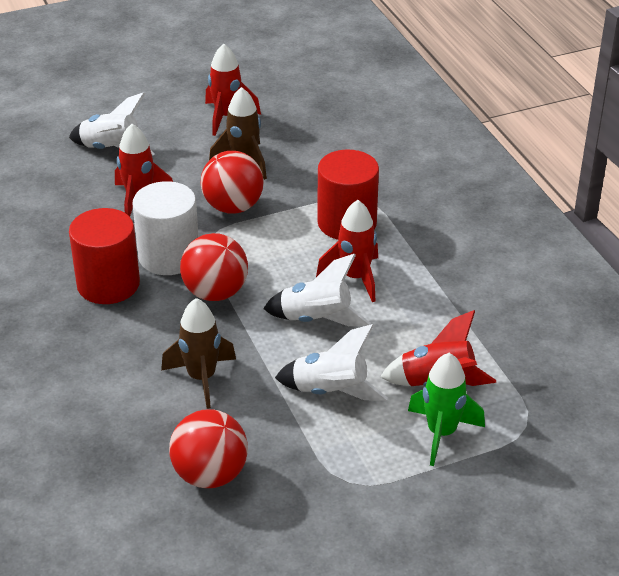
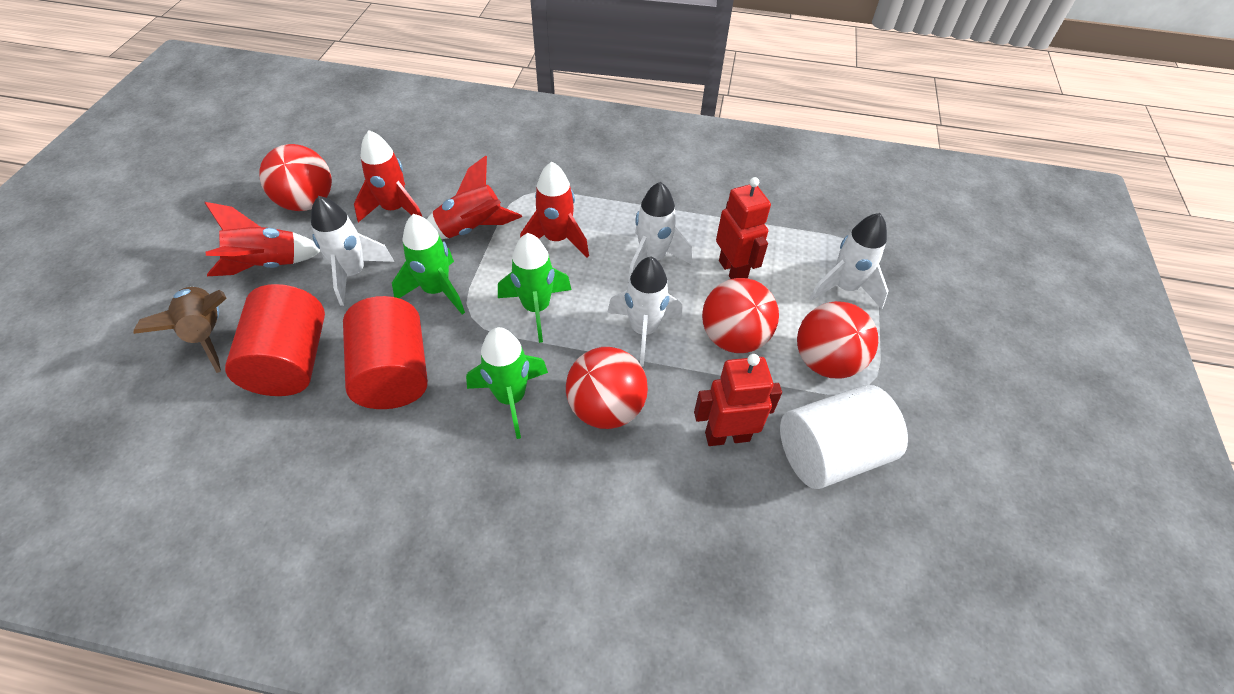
brown rocket: 2 -> 1
green rocket: 1 -> 3
red ball: 3 -> 4
red robot: 0 -> 2
white rocket: 3 -> 4

